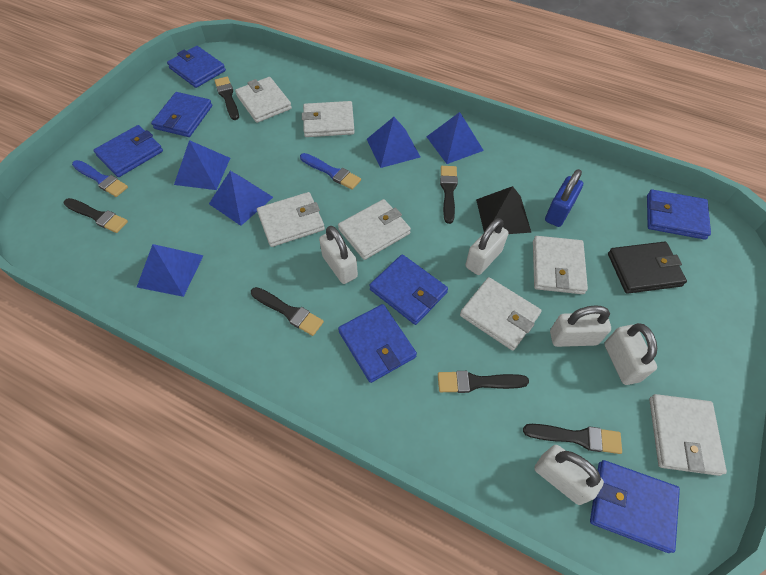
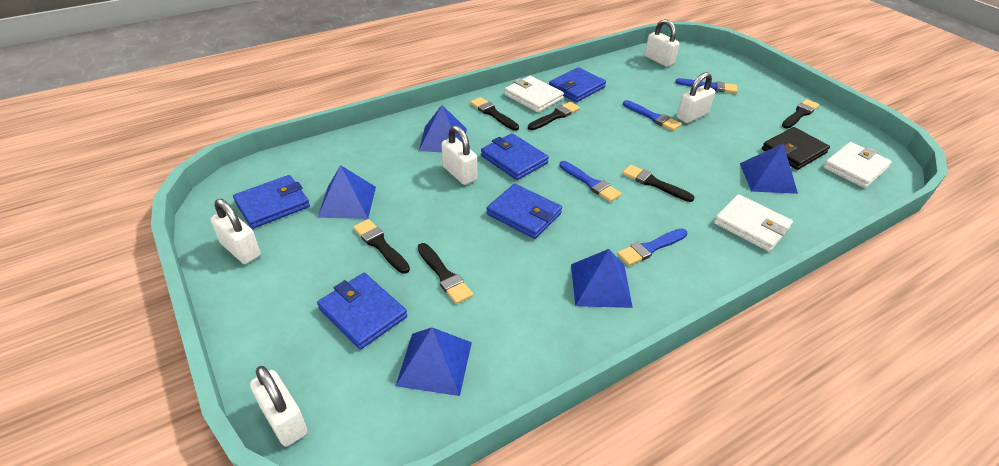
black pyramid: 1 -> 0
blue brush: 2 -> 4
blue padlock: 1 -> 0
blue wallet: 7 -> 5
white wallet: 7 -> 3

